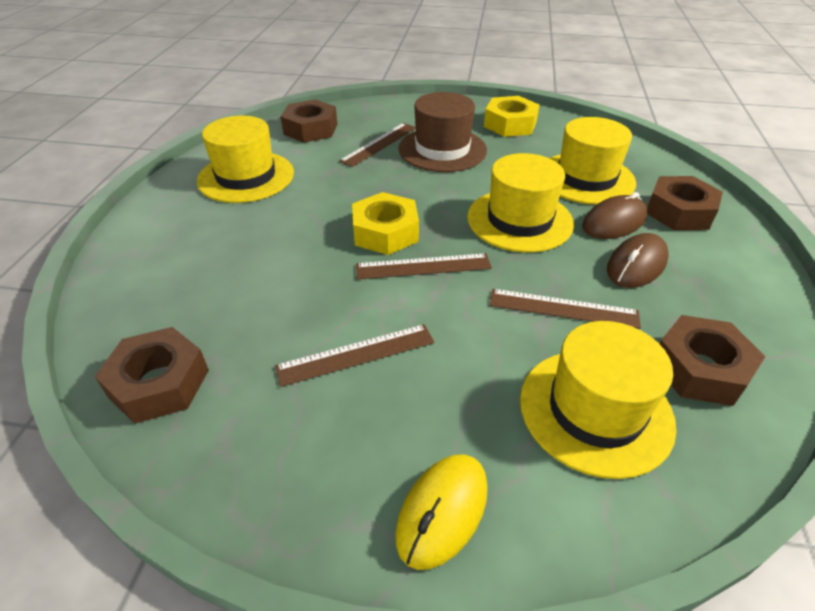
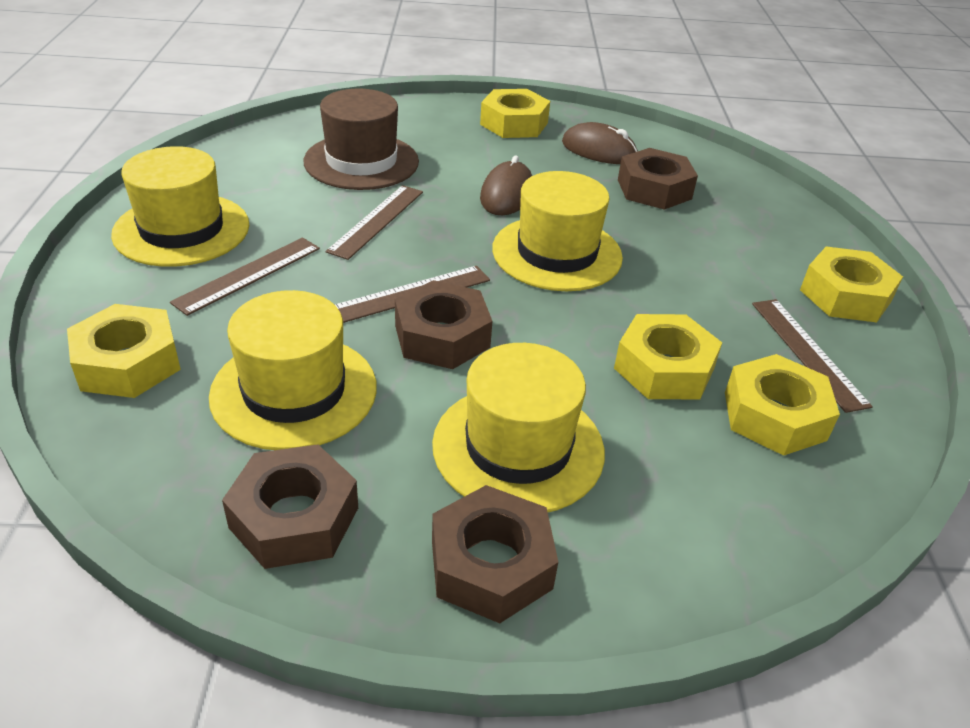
yellow mouse: 1 -> 0
yellow nut: 2 -> 5

